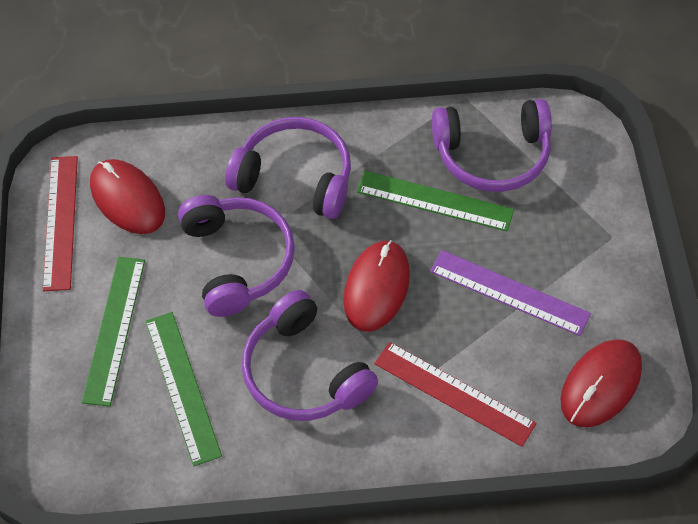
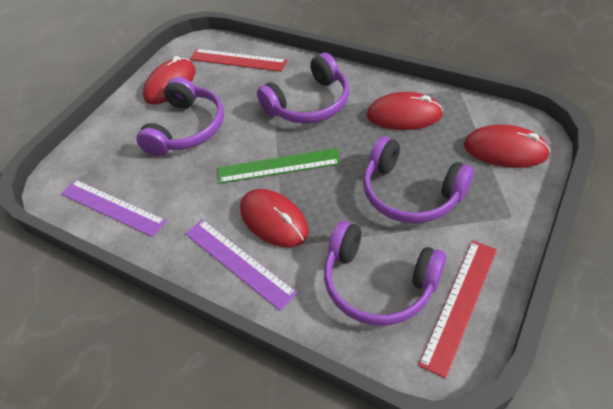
green ruler: 3 -> 1
purple ruler: 1 -> 2
red mouse: 3 -> 4

